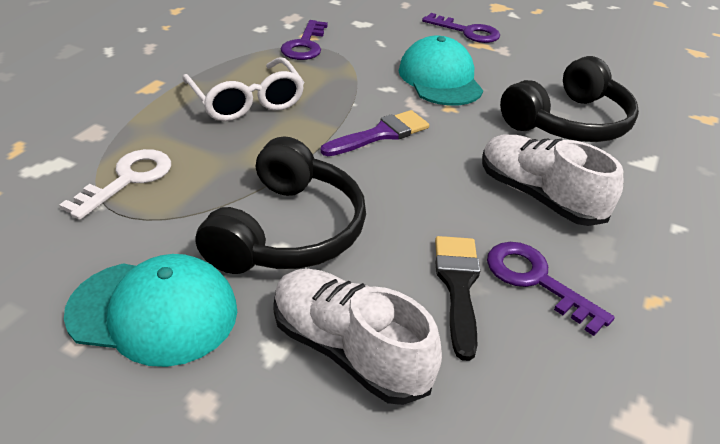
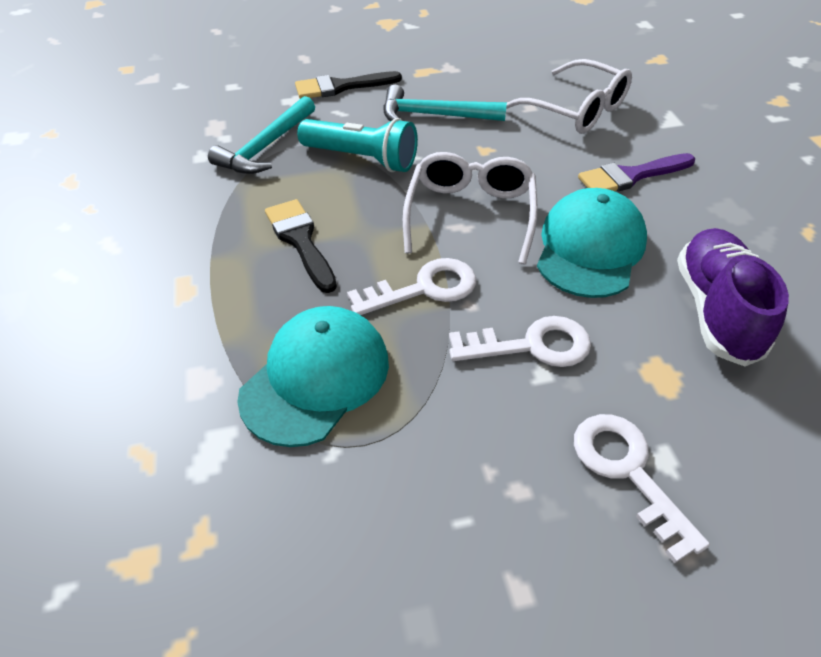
black brush: 1 -> 2
black headphones: 2 -> 0
purple key: 3 -> 0
purple shoe: 0 -> 1
turquoise flashlight: 0 -> 1
turquoise hammer: 0 -> 2
white glasses: 1 -> 2
white key: 1 -> 3
white shoe: 2 -> 0

